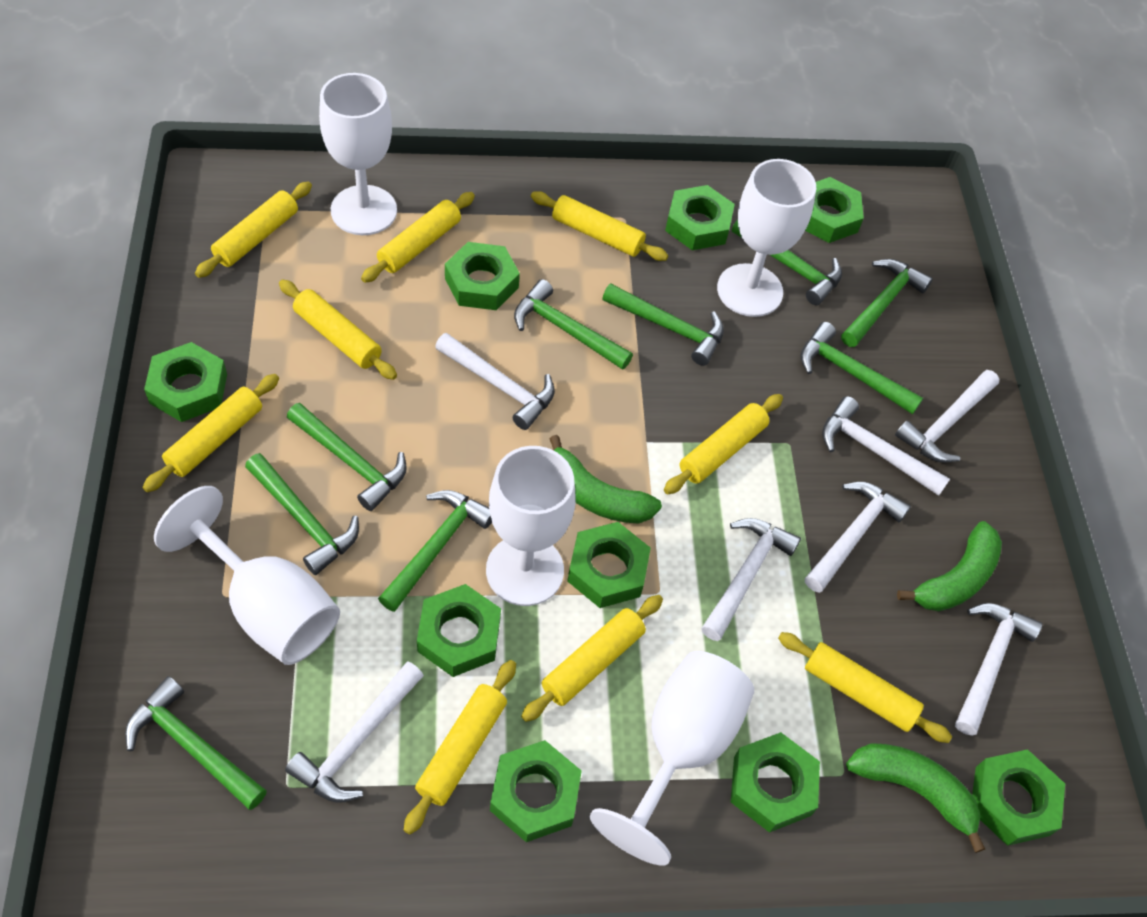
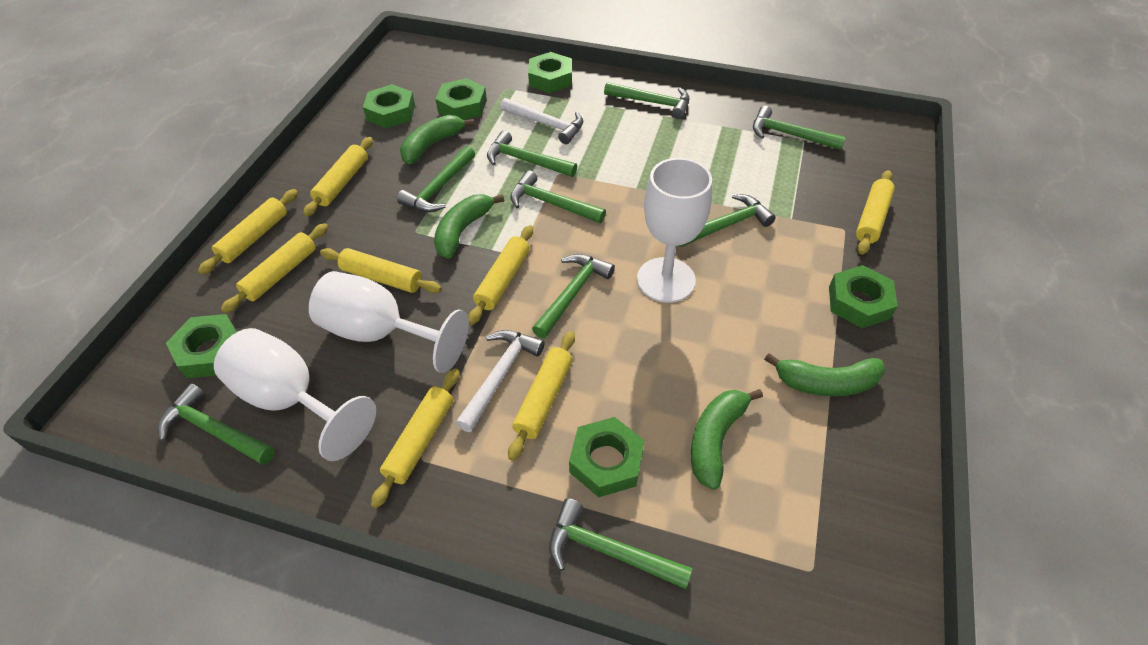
green banana: 3 -> 4
green nut: 9 -> 6
white goblet: 5 -> 3
white hammer: 7 -> 2
yellow rolling pin: 9 -> 8

